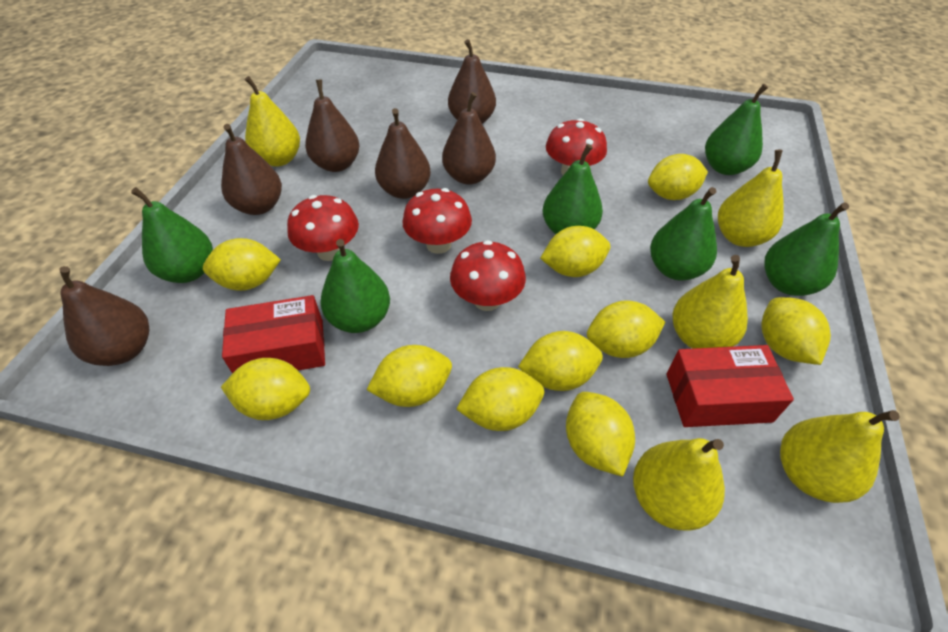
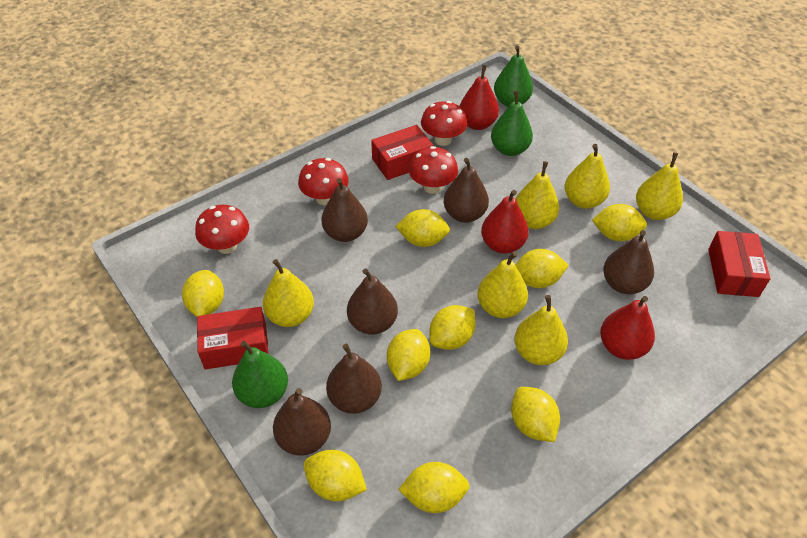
green pear: 6 -> 3
red box: 2 -> 3
red pear: 0 -> 3
yellow lemon: 10 -> 9
yellow pear: 5 -> 6

